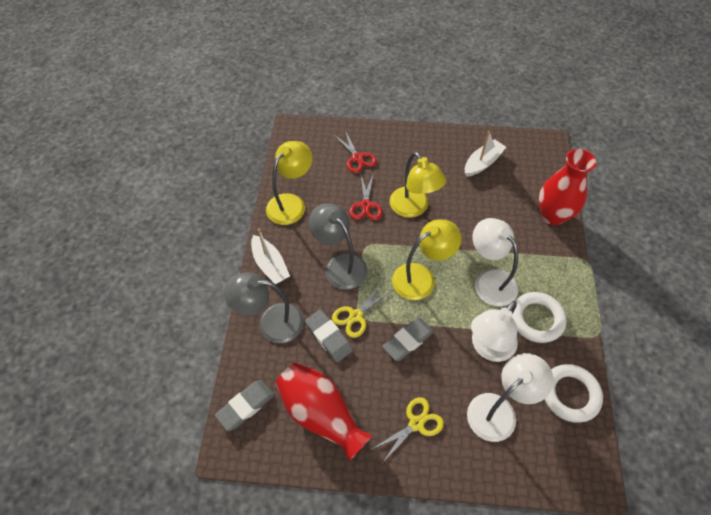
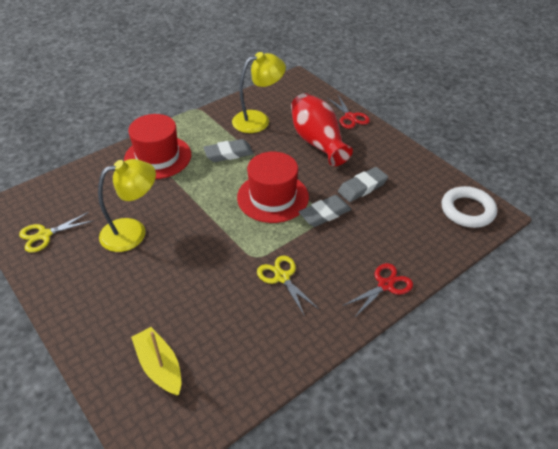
grey lamp: 2 -> 0
red hat: 0 -> 2
red vase: 2 -> 1
white boat: 2 -> 0
white lamp: 3 -> 0
white ring: 2 -> 1
yellow boat: 0 -> 1
yellow lamp: 3 -> 2

